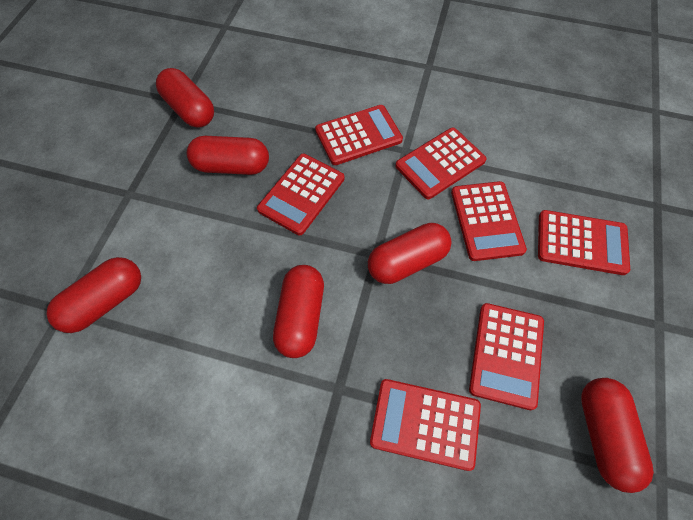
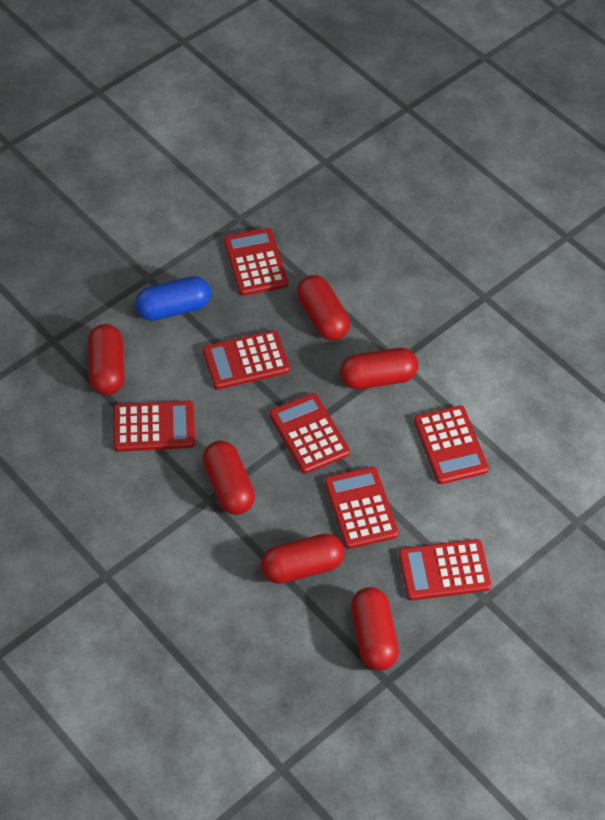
blue capsule: 0 -> 1

